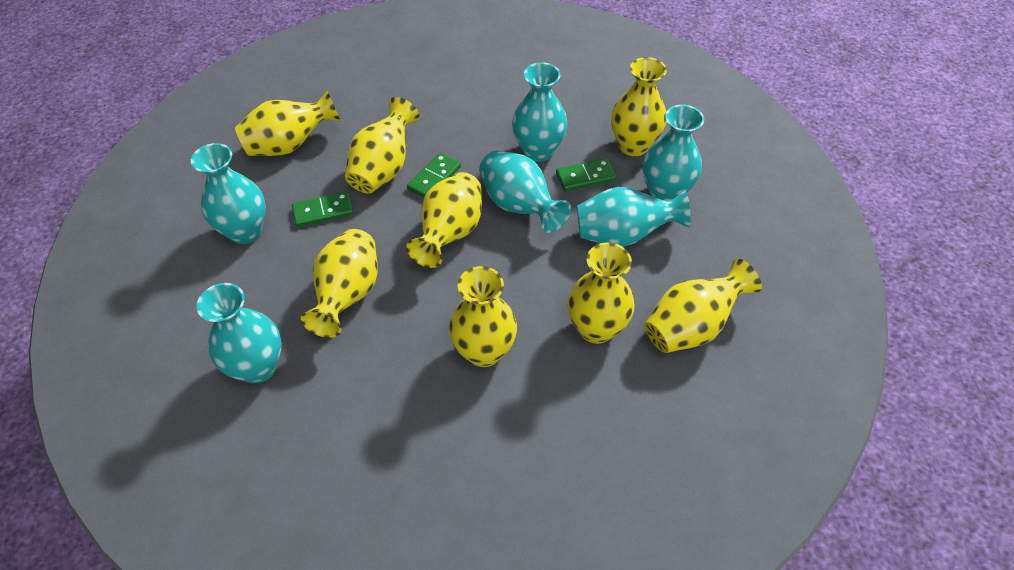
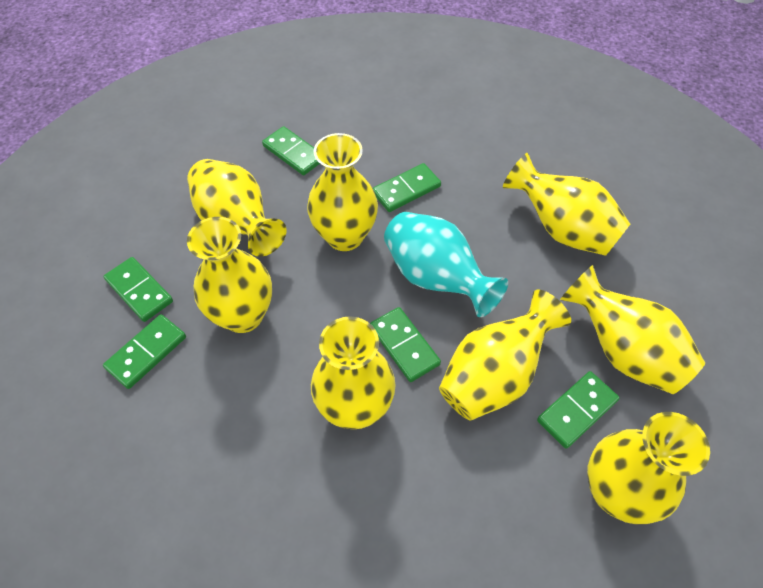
green domino: 3 -> 6
turquoise vase: 6 -> 1

